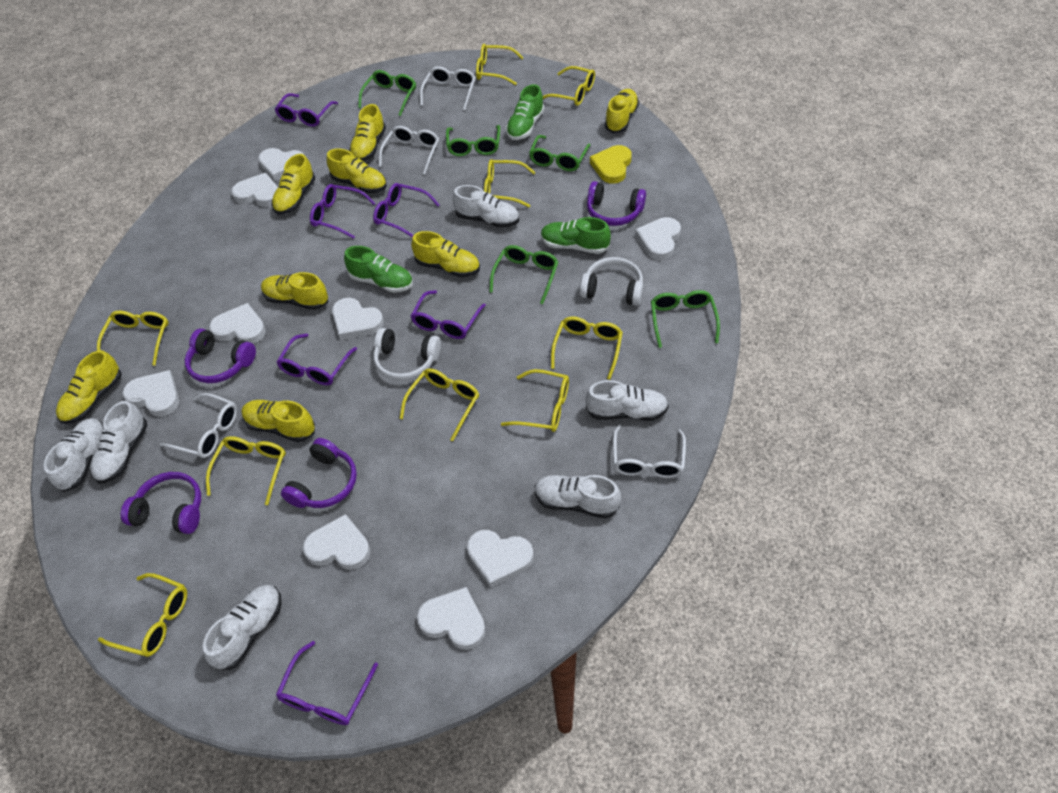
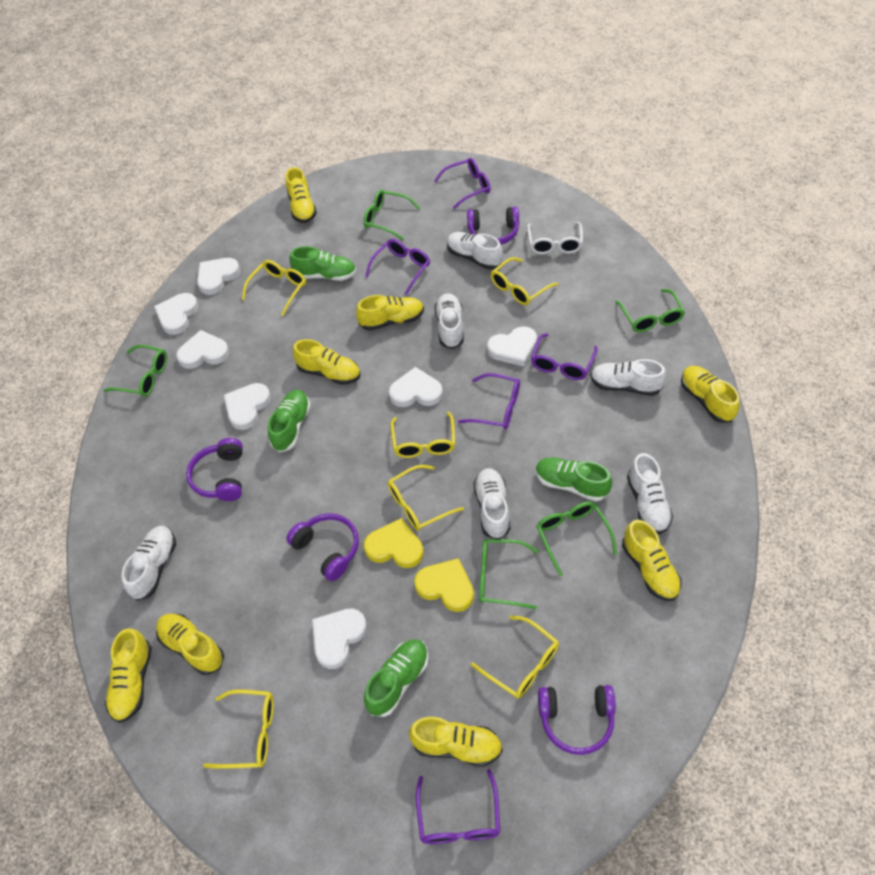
green shoe: 3 -> 4
purple glasses: 6 -> 5
white glasses: 4 -> 1
white headphones: 2 -> 0
white heart: 9 -> 7
yellow glasses: 9 -> 6
yellow heart: 1 -> 2

